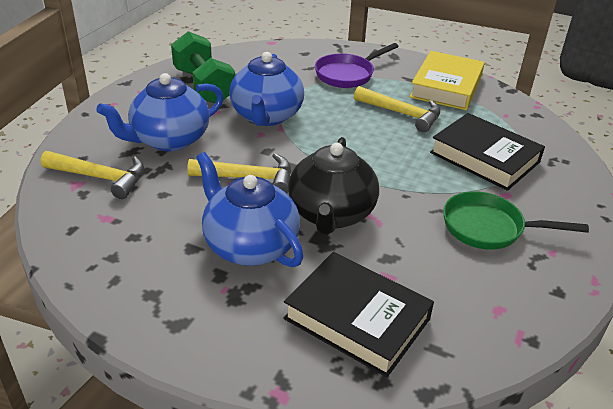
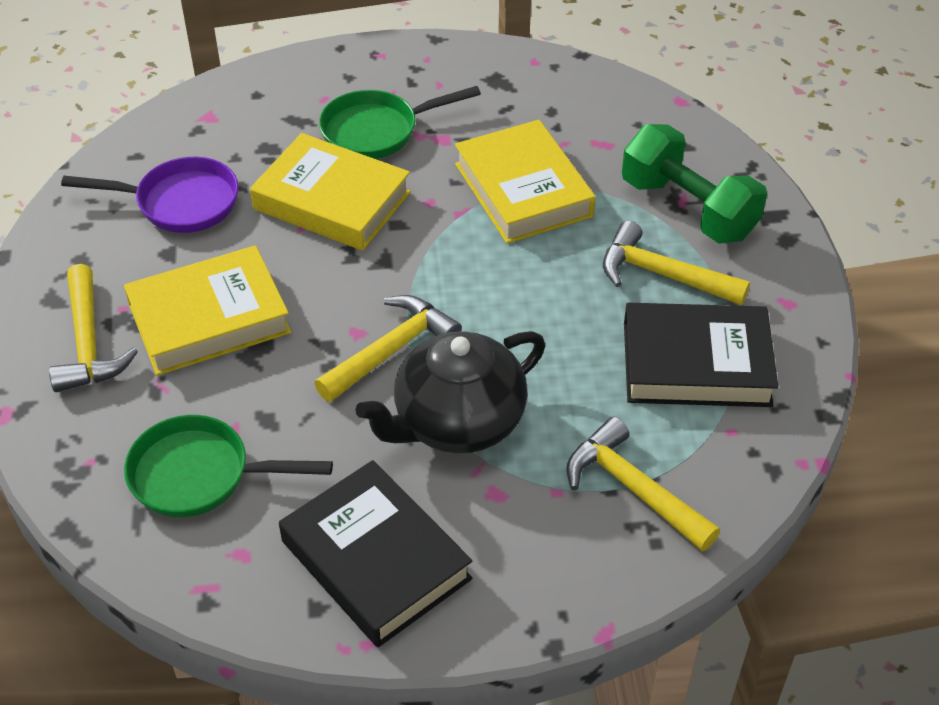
blue teapot: 3 -> 0
green pan: 1 -> 2
yellow book: 1 -> 3
yellow hammer: 3 -> 4

